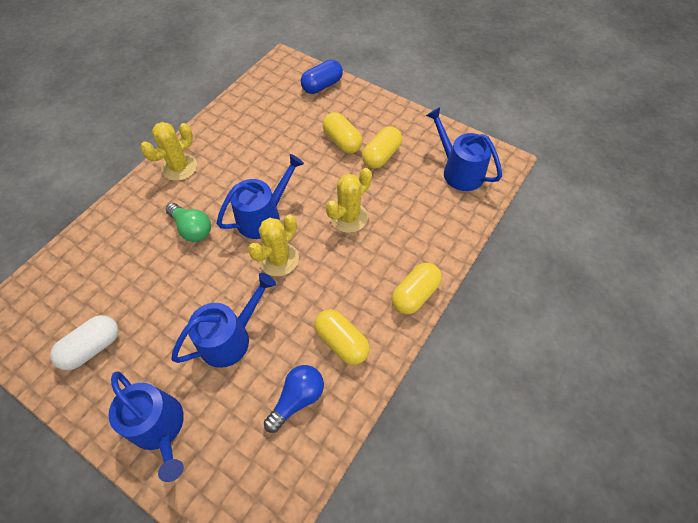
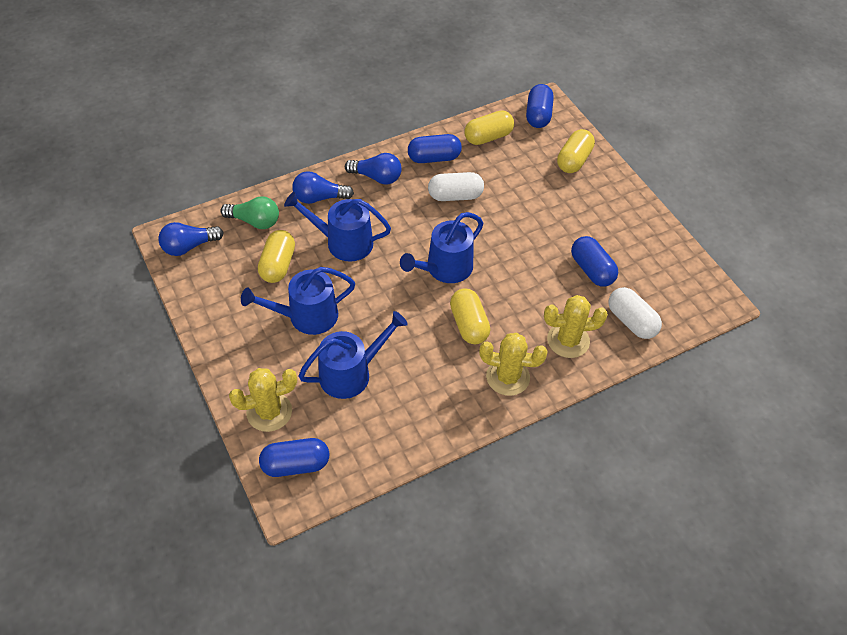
blue capsule: 1 -> 4
blue light bulb: 1 -> 3
white capsule: 1 -> 2

